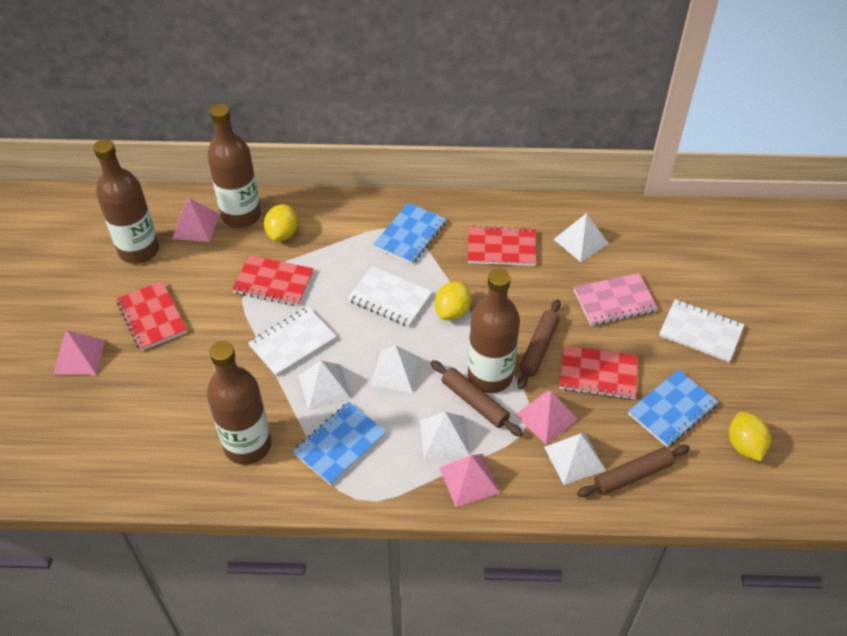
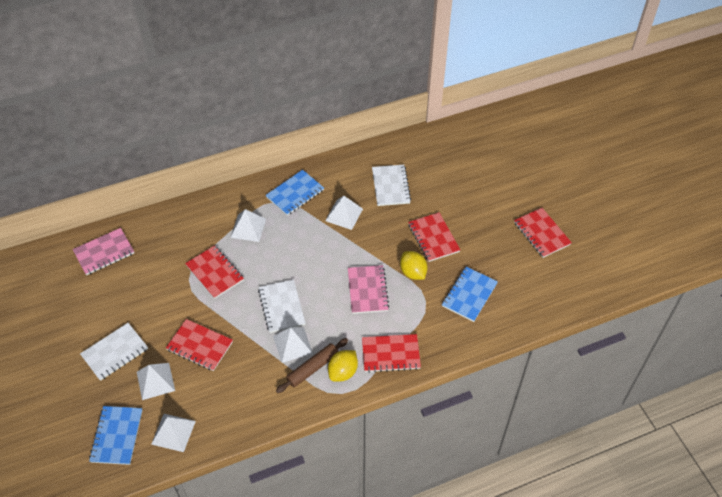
brown bottle: 4 -> 0
brown rolling pin: 3 -> 1
pink notebook: 1 -> 2
pink pyramid: 4 -> 0
red notebook: 4 -> 5
yellow lemon: 3 -> 2

